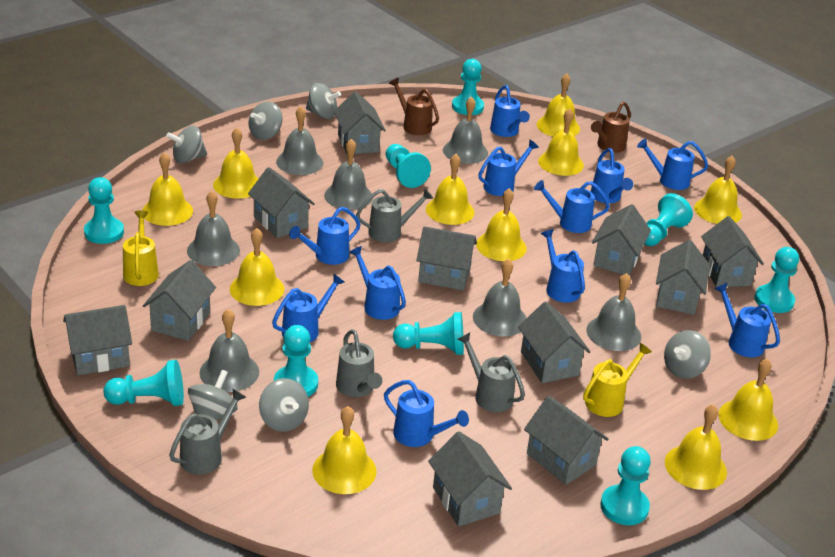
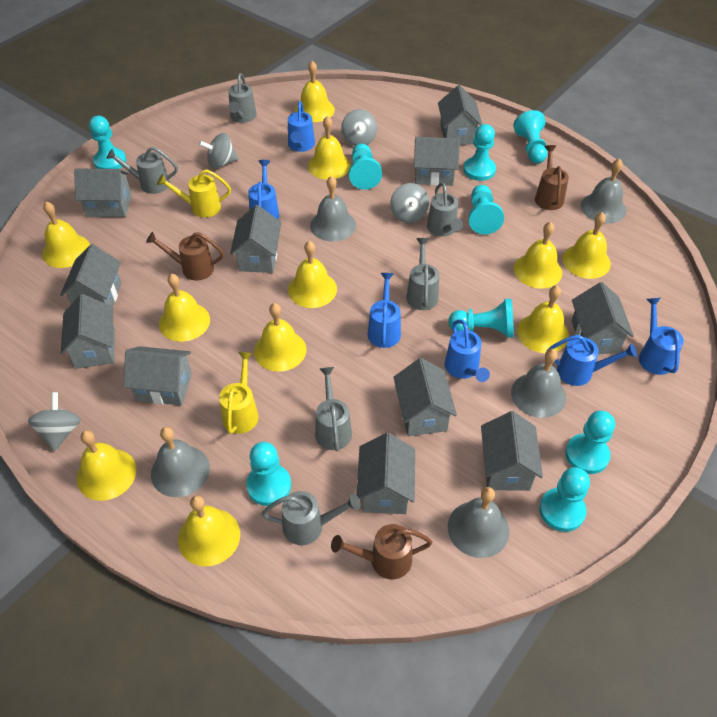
blue watering can: 11 -> 6
brown watering can: 2 -> 3
grey bell: 7 -> 5
grey spinning top: 6 -> 4
grey watering can: 4 -> 6

